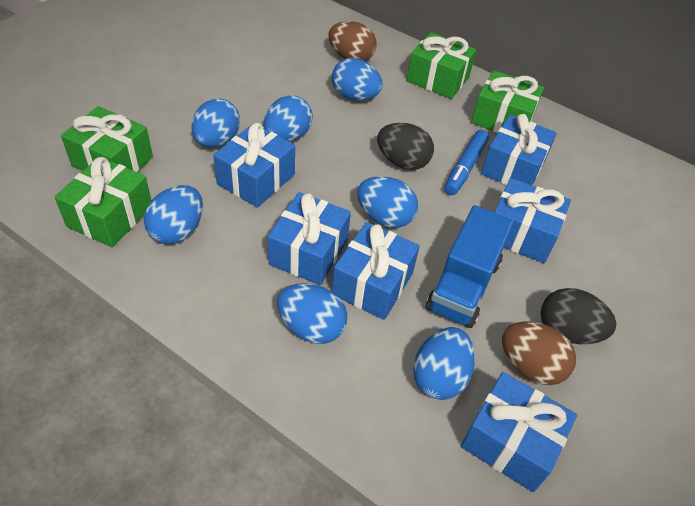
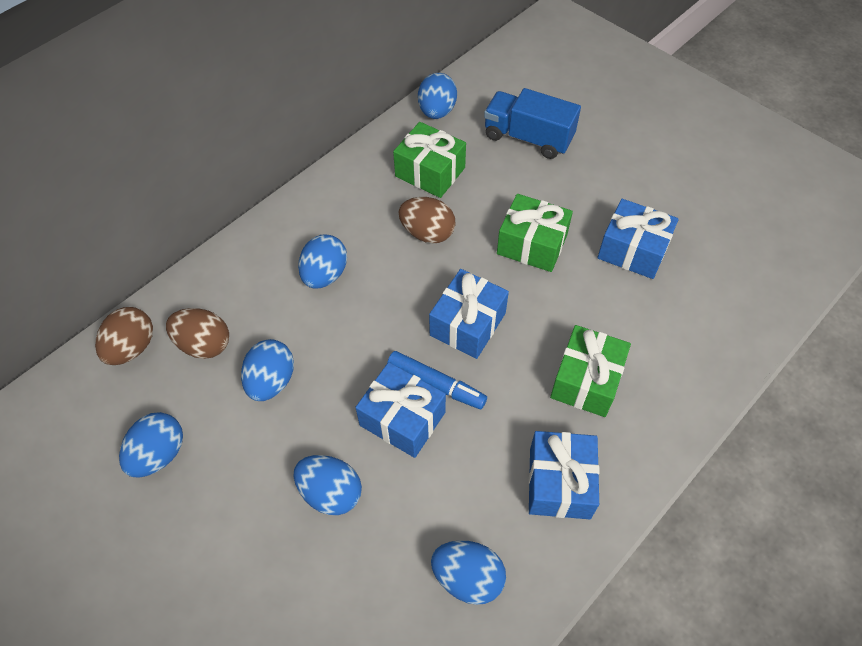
black egg: 2 -> 0
blue egg: 7 -> 6
blue gift: 6 -> 4
brown egg: 2 -> 3
green gift: 4 -> 3

